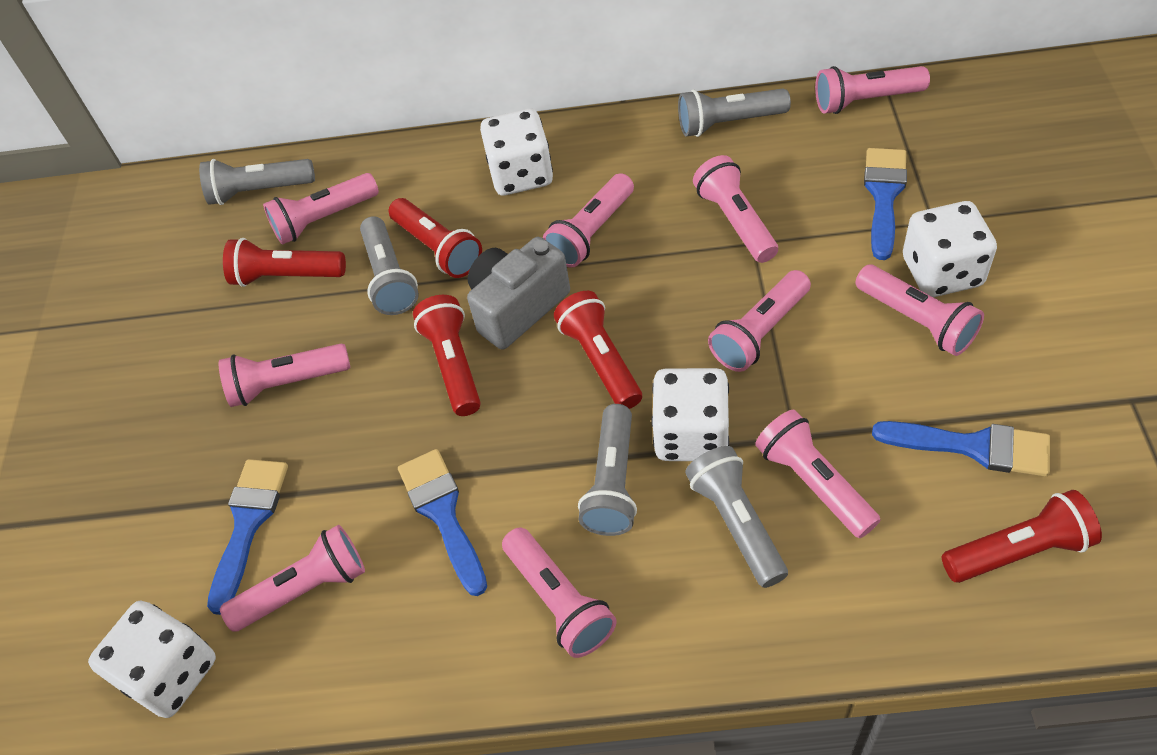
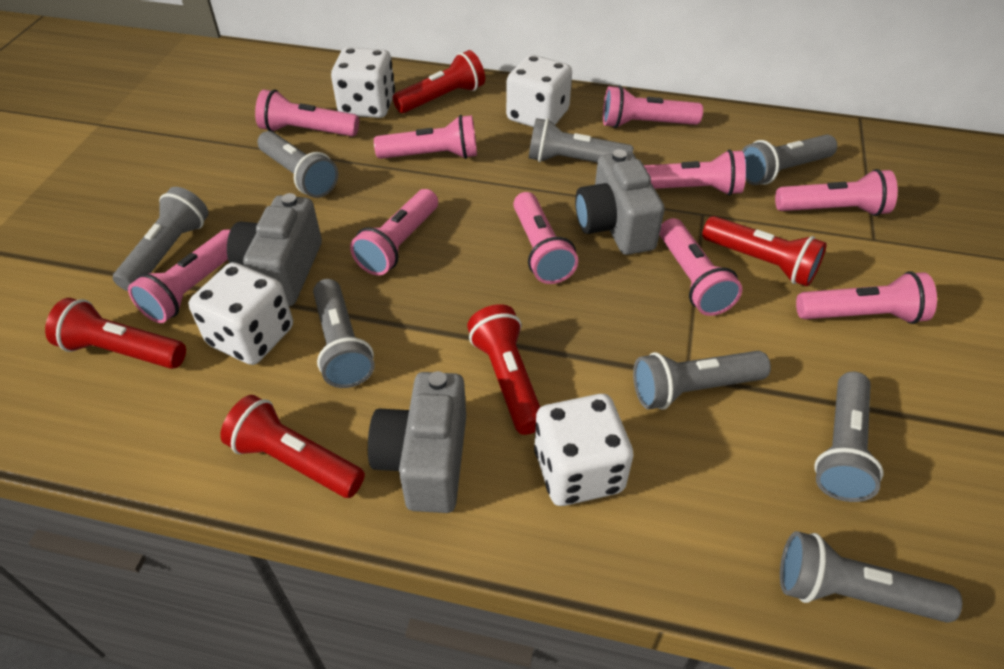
blue brush: 4 -> 0
grey camera: 1 -> 3
grey flashlight: 5 -> 8

